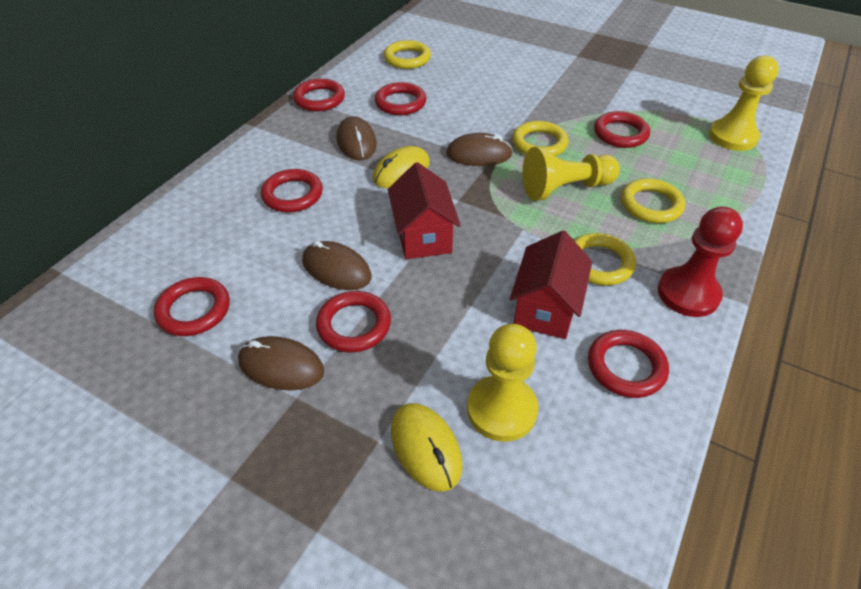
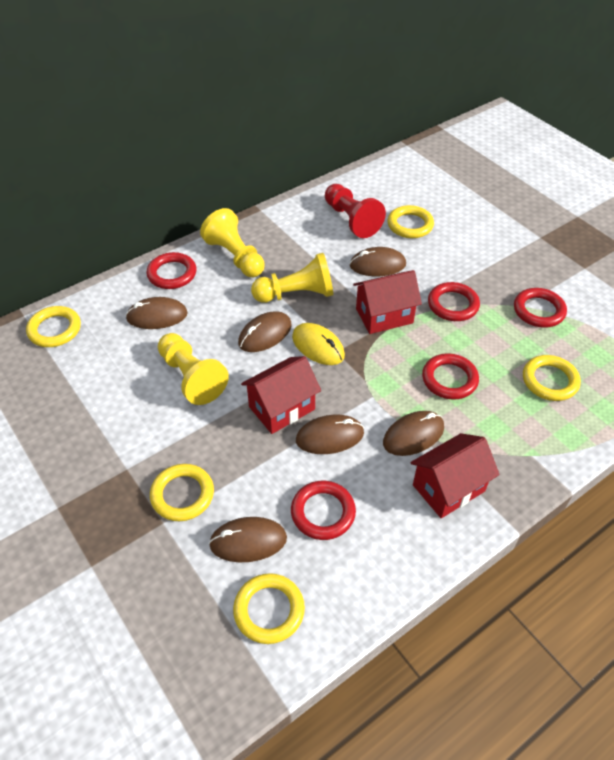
brown mouse: 4 -> 6
red house: 2 -> 3
red ring: 7 -> 5
yellow mouse: 2 -> 1
yellow ring: 4 -> 5

